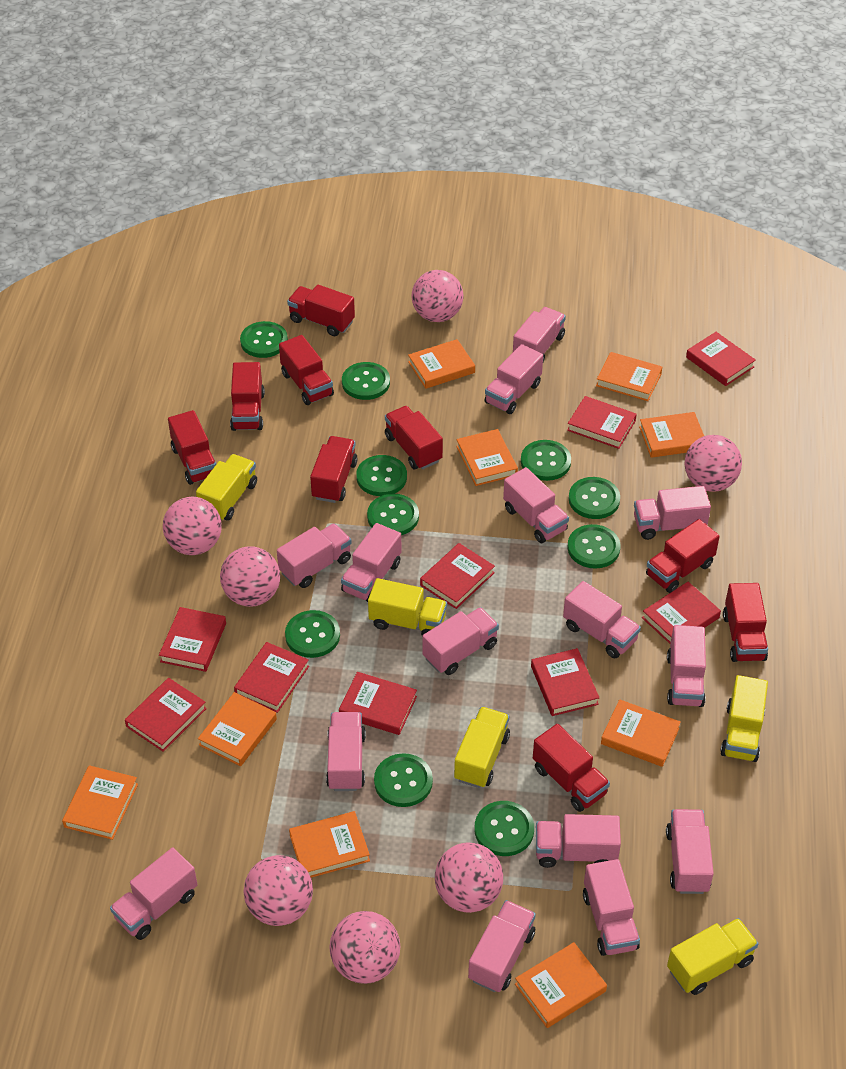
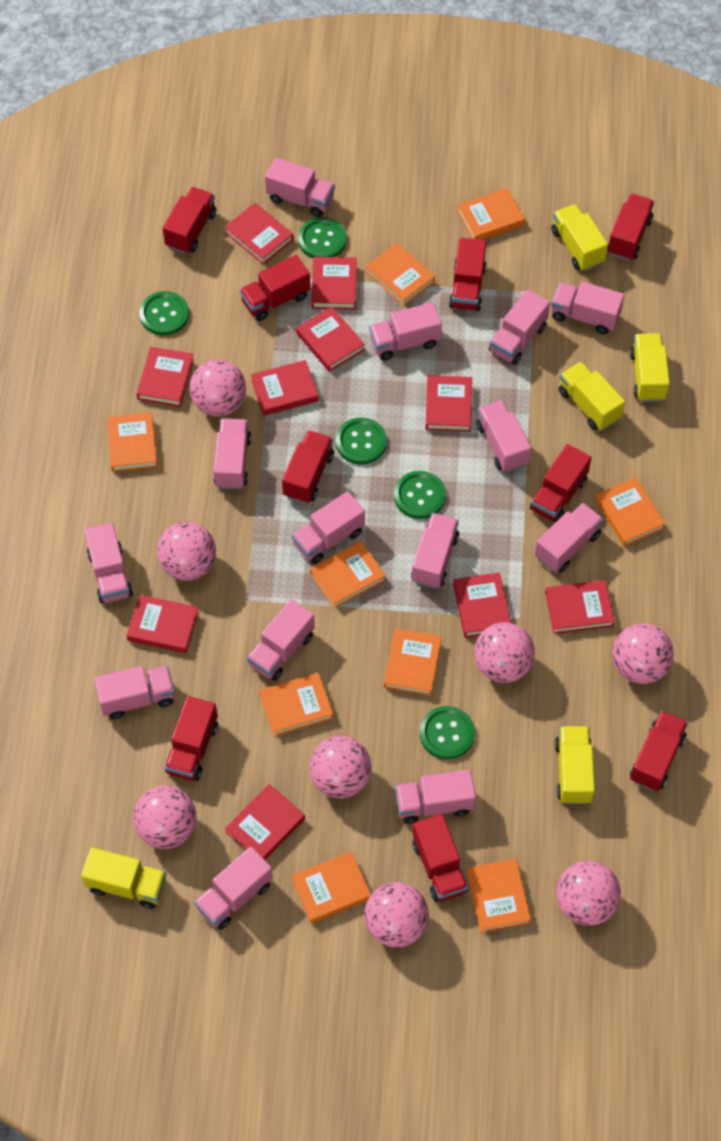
green button: 10 -> 5
pink ball: 7 -> 8
pink truck: 15 -> 14
red book: 9 -> 10

